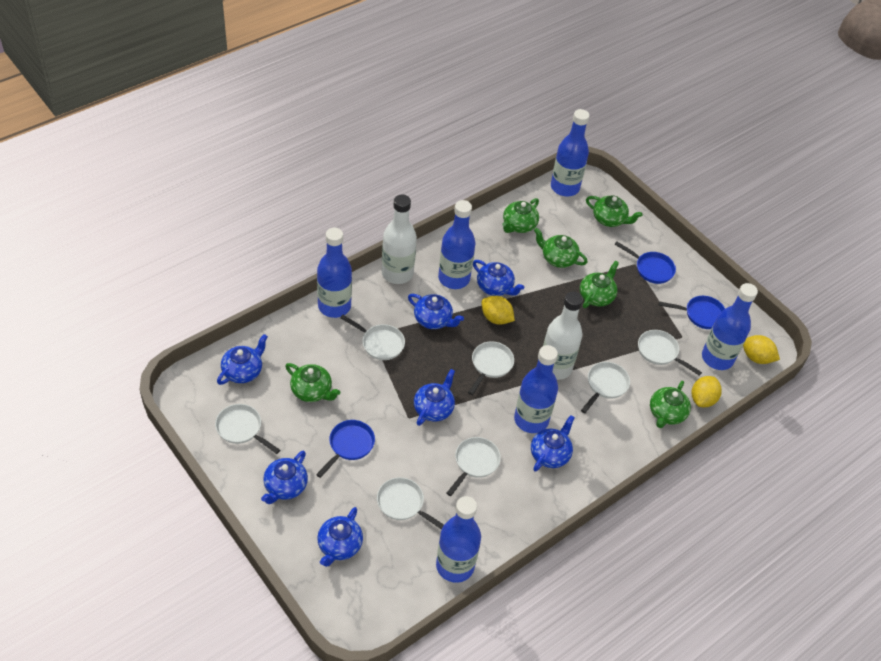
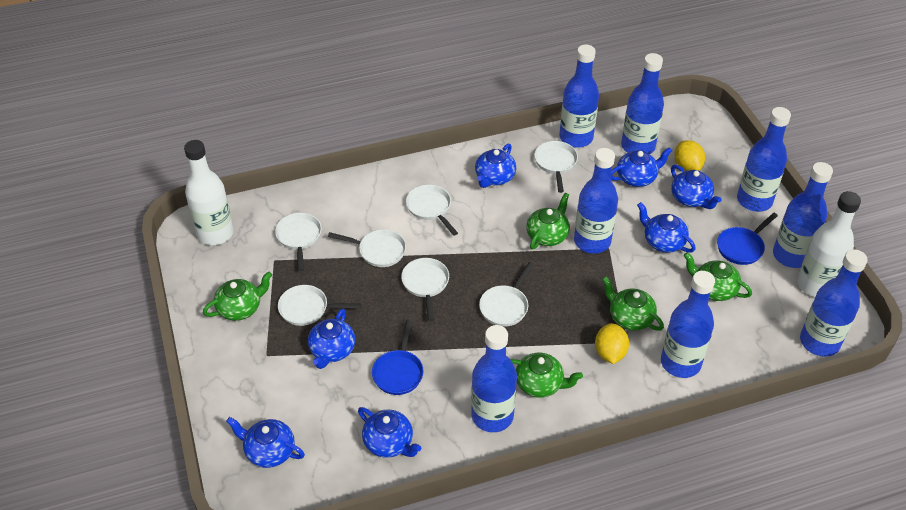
blue bottle: 6 -> 8
blue pan: 3 -> 2
green teapot: 6 -> 5
yellow lemon: 3 -> 2

